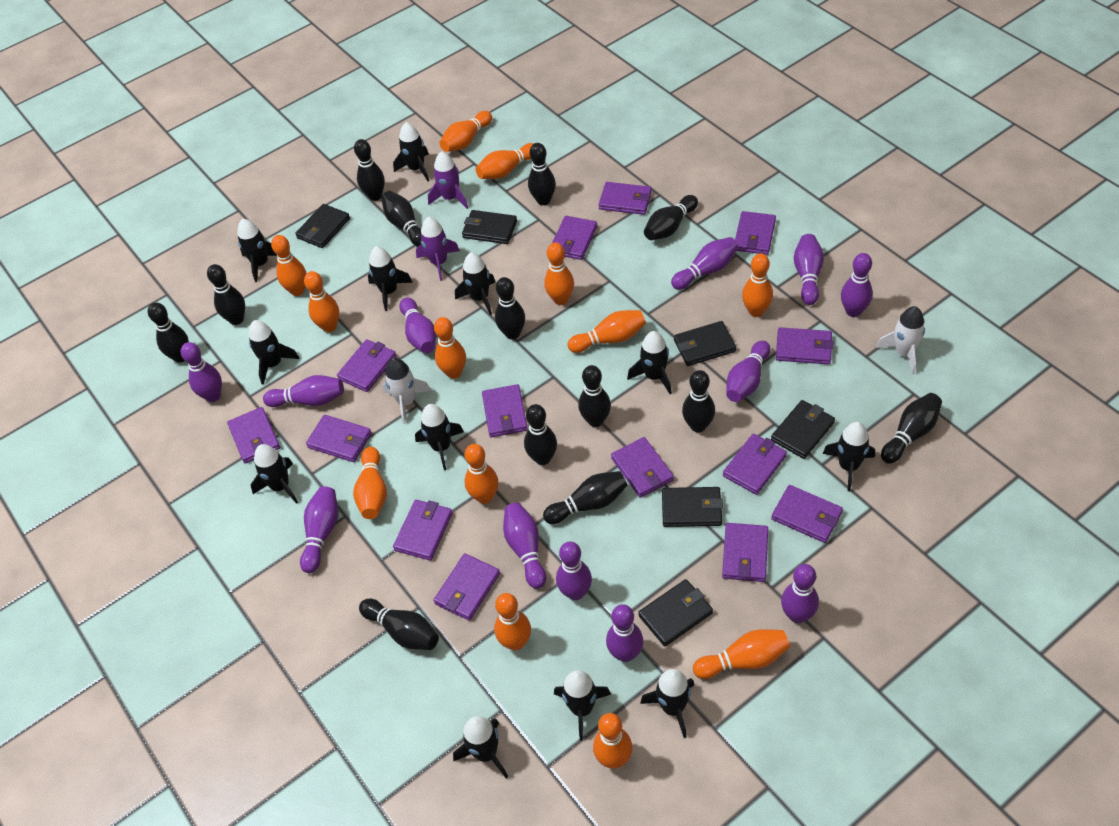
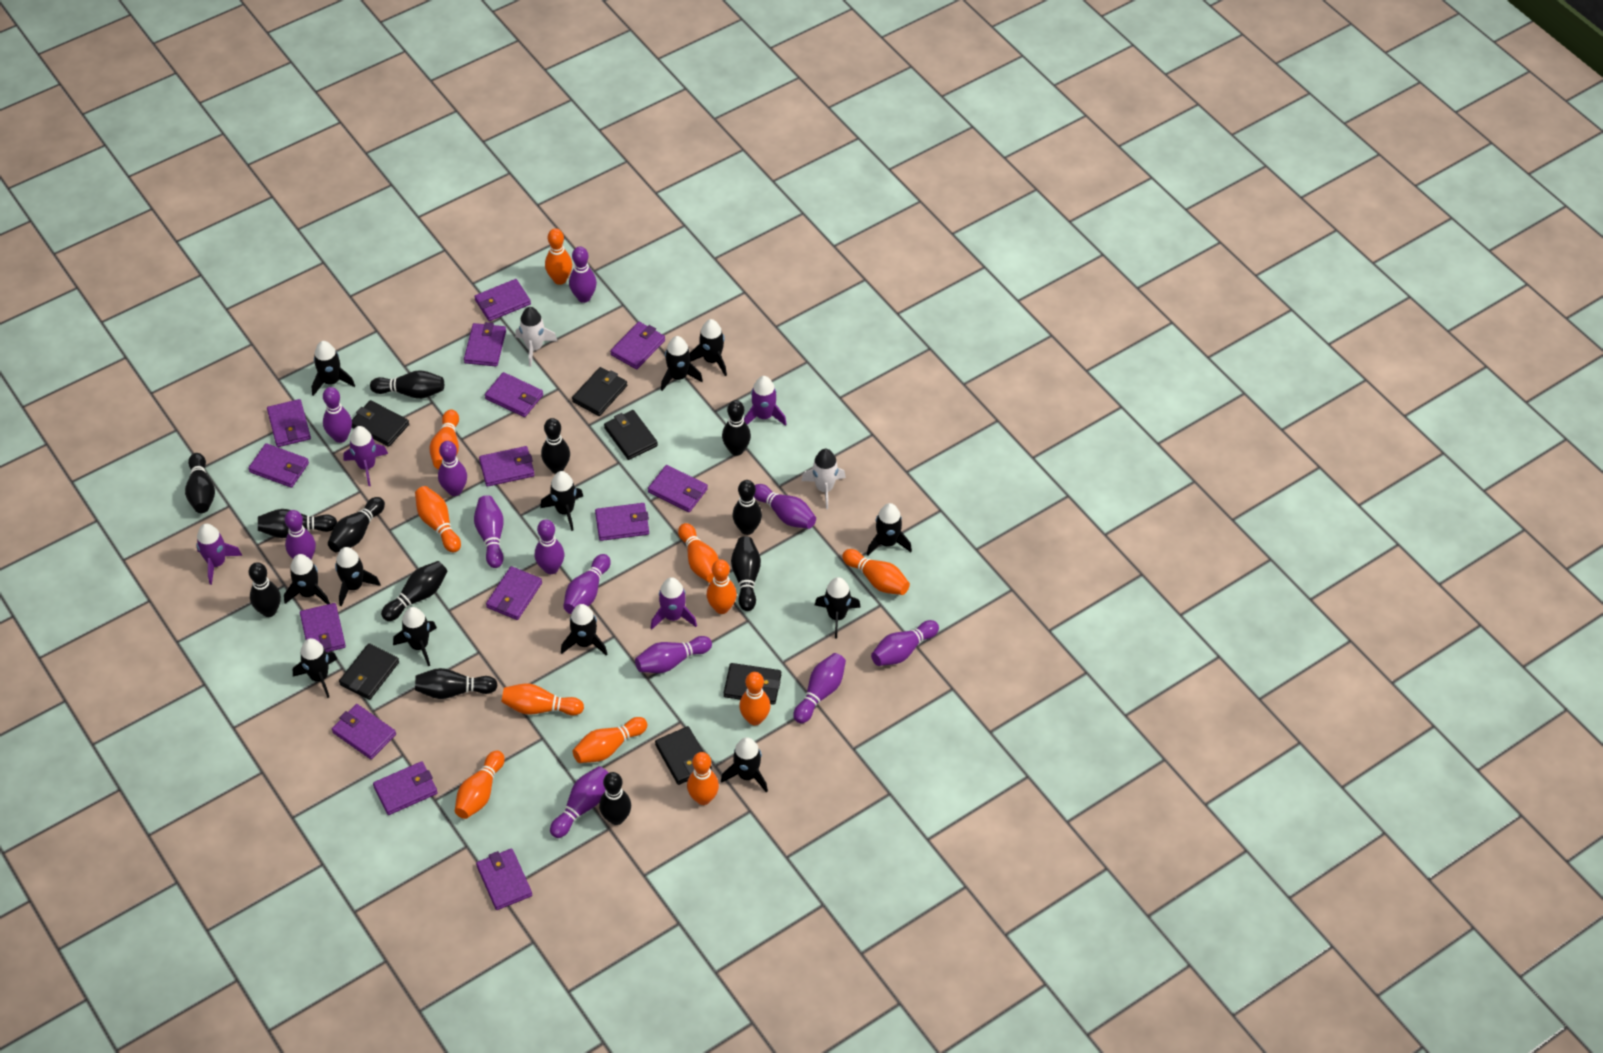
black bowling pin: 13 -> 12
orange bowling pin: 13 -> 11
purple rocket: 2 -> 4

